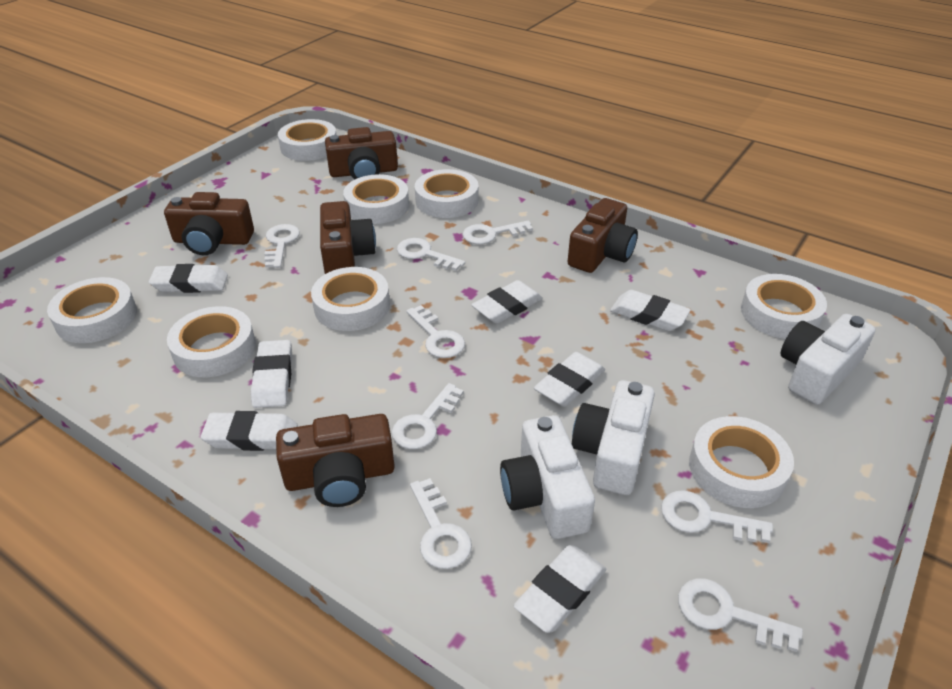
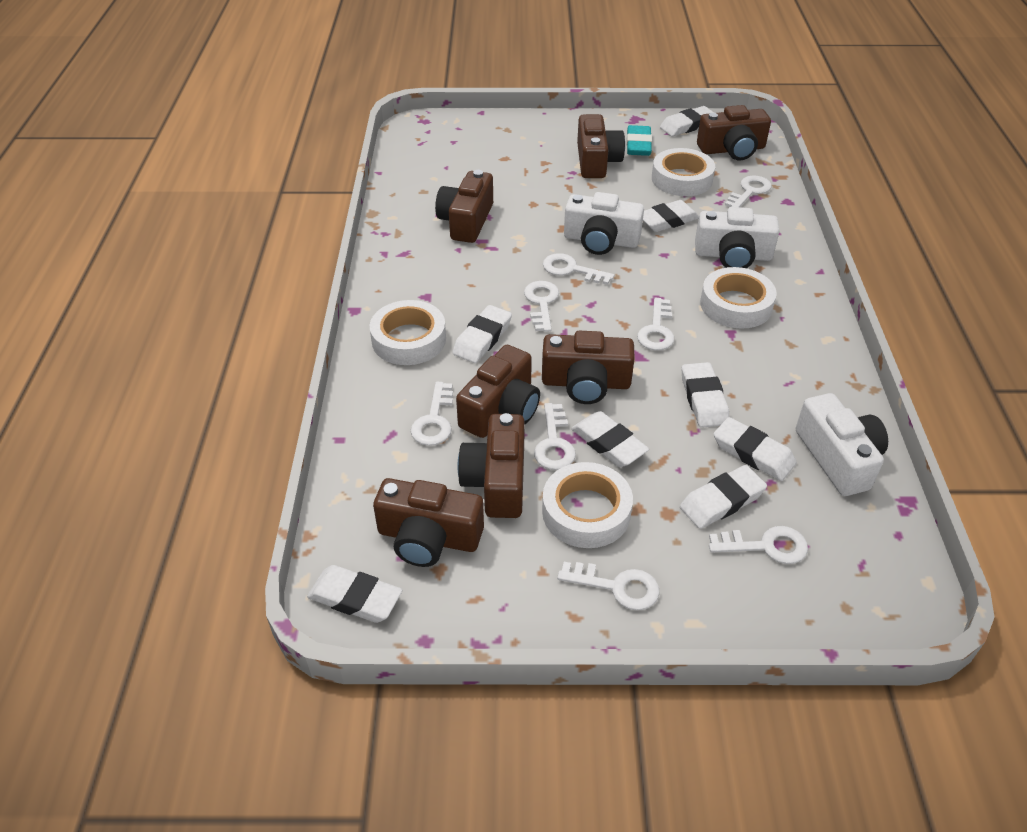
brown camera: 5 -> 7
turquoise eraser: 0 -> 1
white eraser: 7 -> 8
white tape: 8 -> 4

